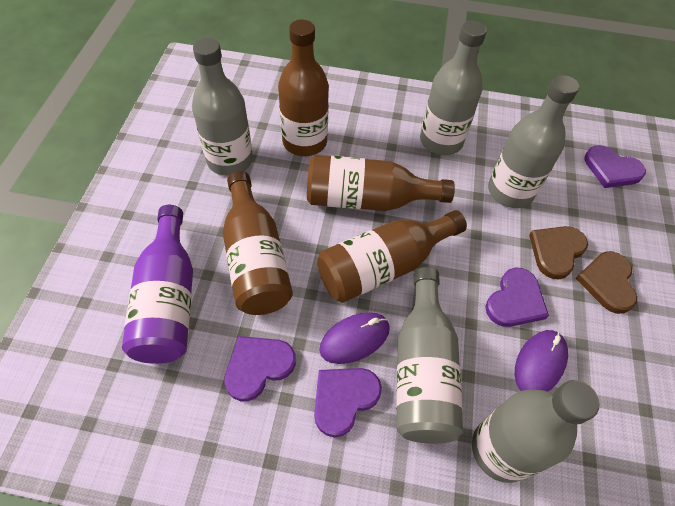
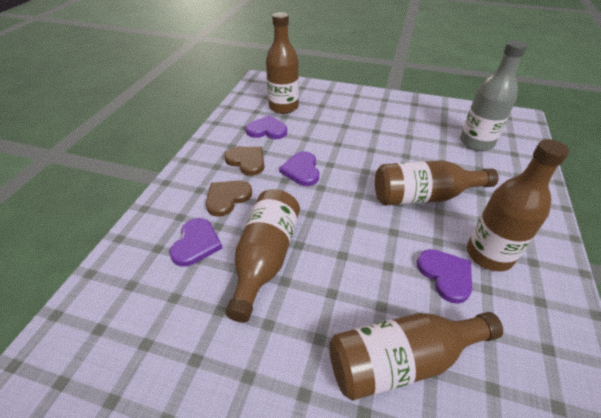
brown bottle: 4 -> 5
grey bottle: 5 -> 1
purple bottle: 1 -> 0
purple mouse: 2 -> 0

